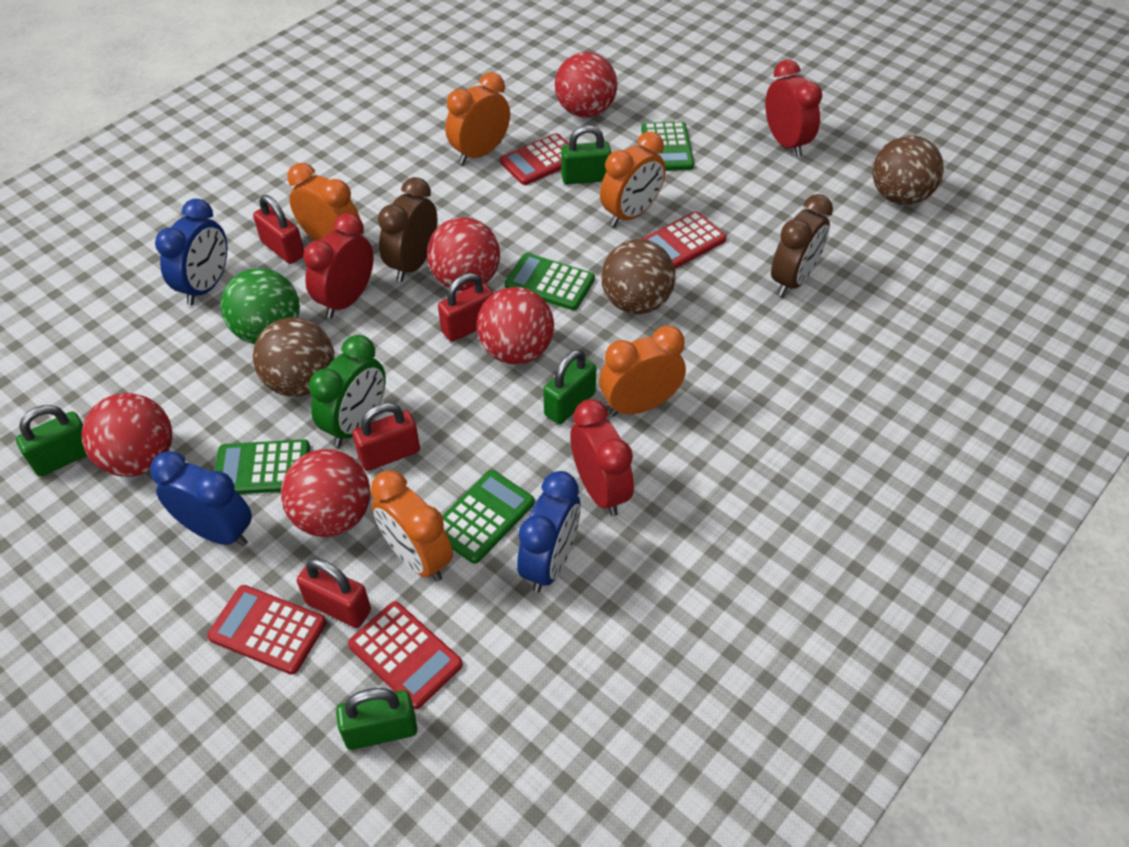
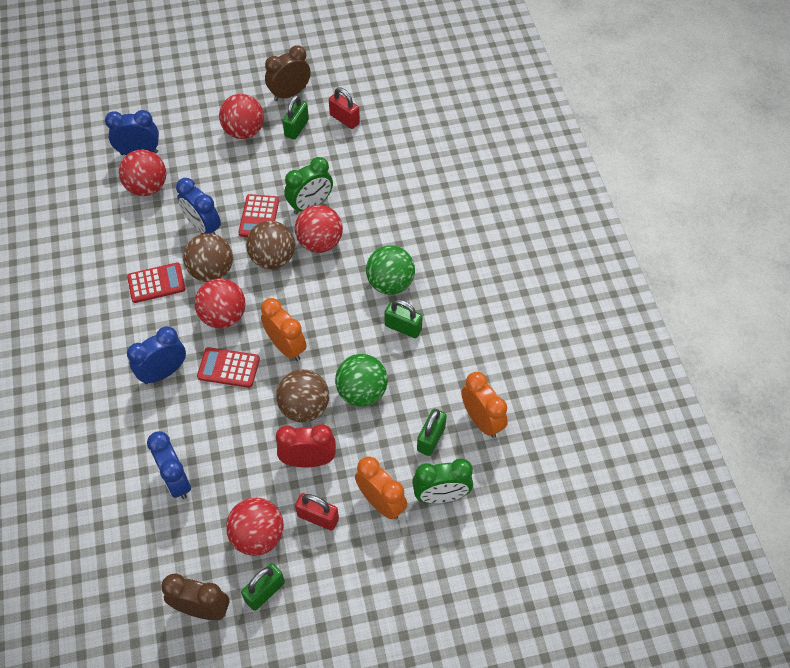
blue clock: 3 -> 4
green ball: 1 -> 2
green calculator: 4 -> 0
green clock: 1 -> 2
orange clock: 5 -> 3
red calculator: 4 -> 3
red clock: 3 -> 1
red padlock: 4 -> 2

